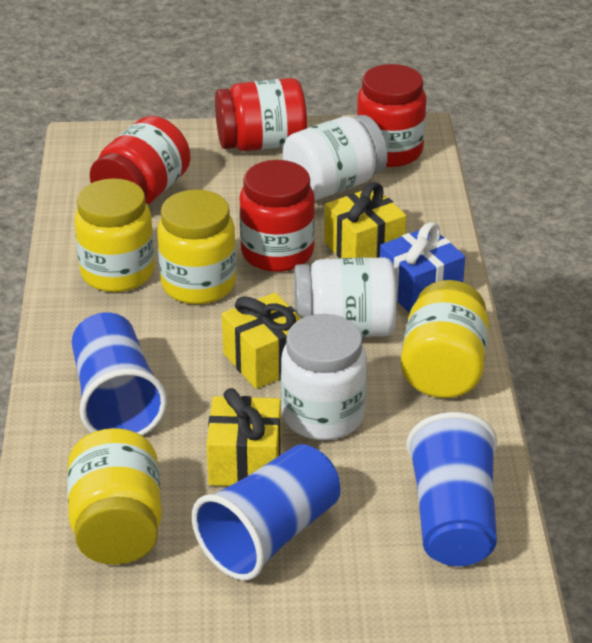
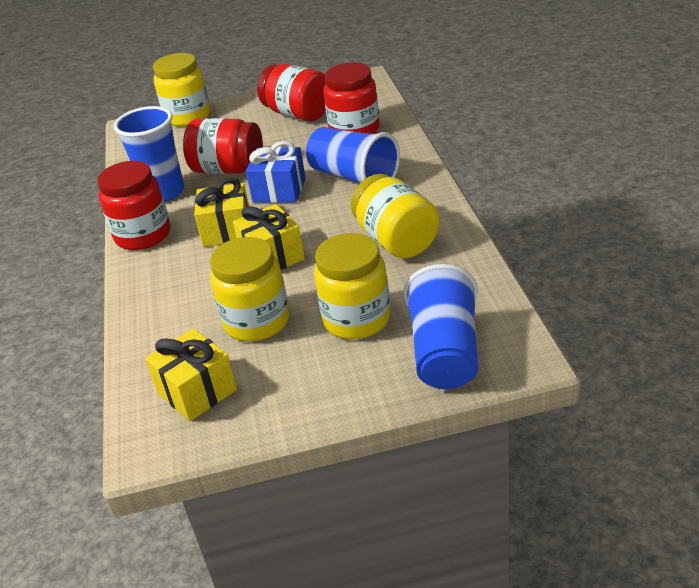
white jar: 3 -> 0

